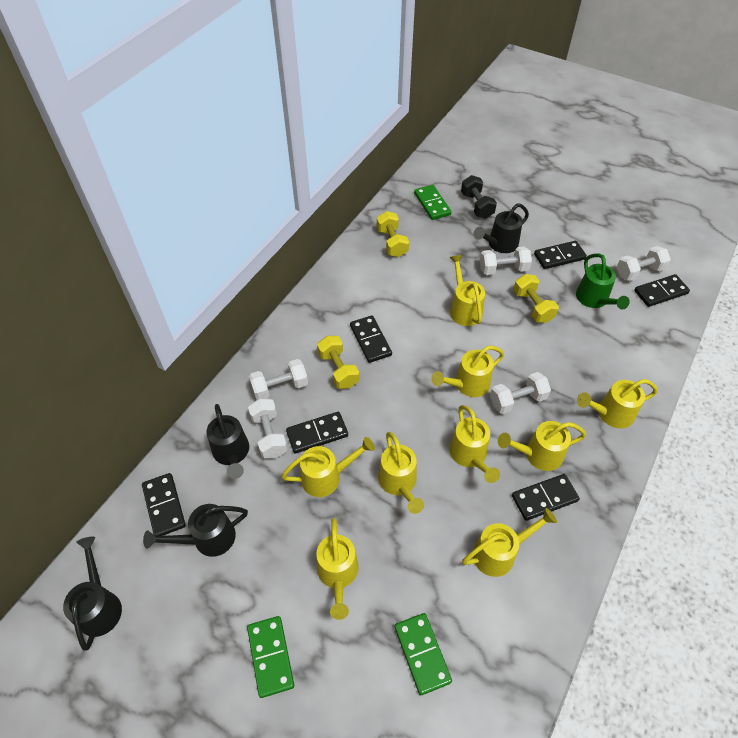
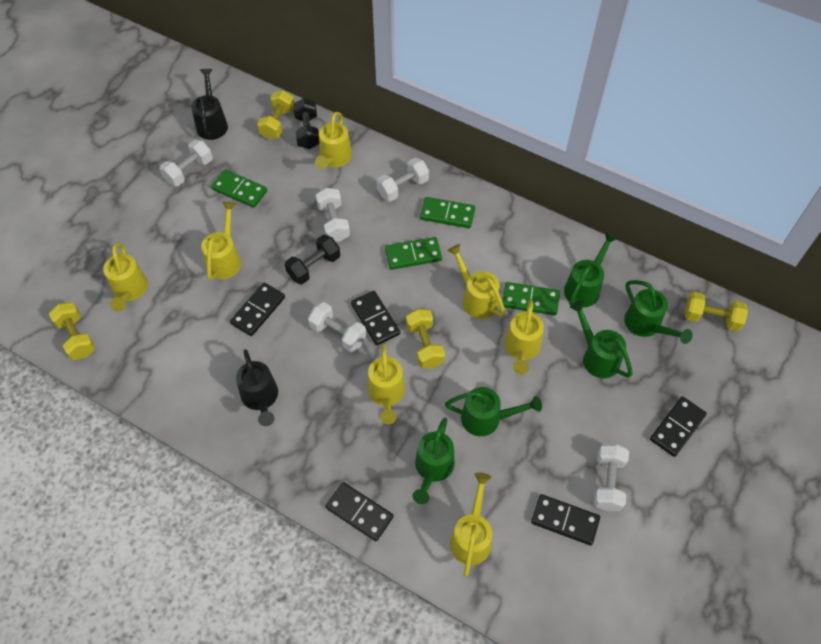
black domino: 6 -> 5
black dumbbell: 1 -> 2
black watering can: 4 -> 2
green domino: 3 -> 4
green watering can: 1 -> 5
yellow dumbbell: 3 -> 4
yellow watering can: 9 -> 7

